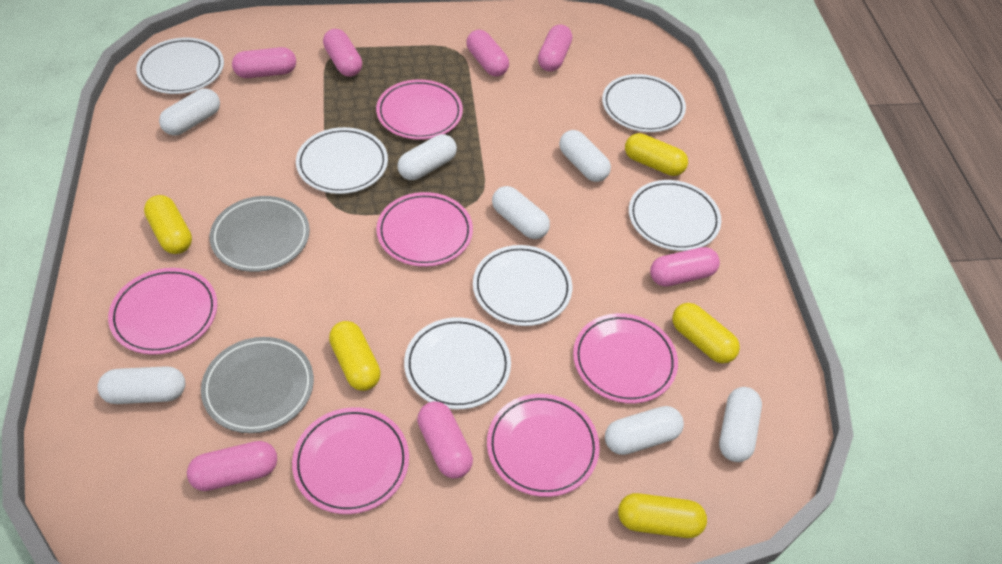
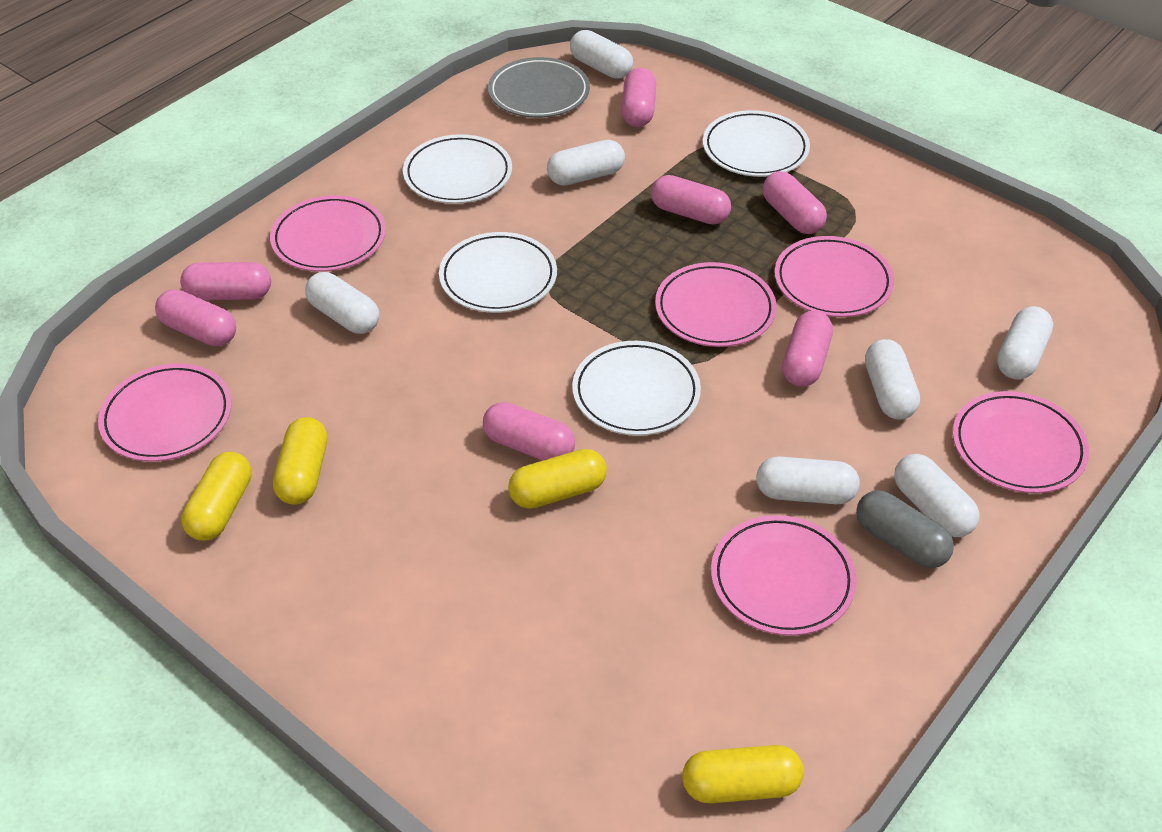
grey capsule: 0 -> 1
grey plate: 2 -> 1
white plate: 6 -> 4
yellow capsule: 5 -> 4

